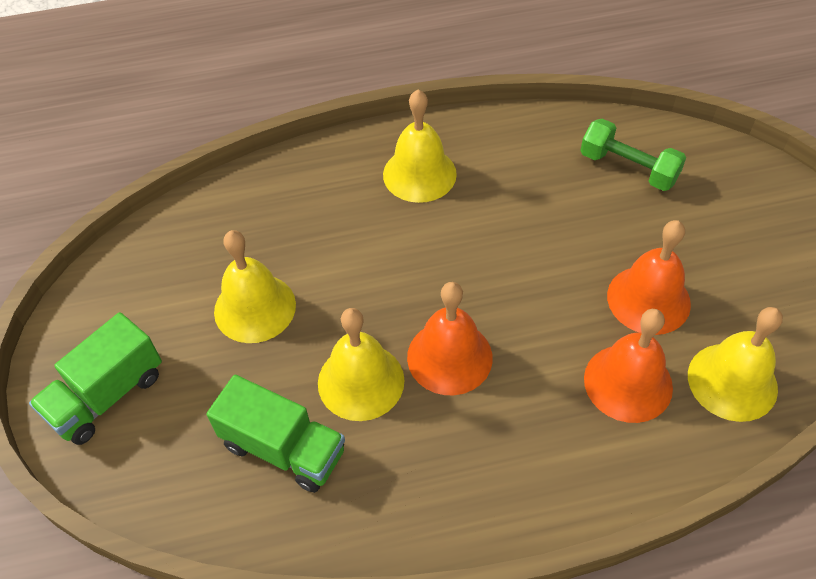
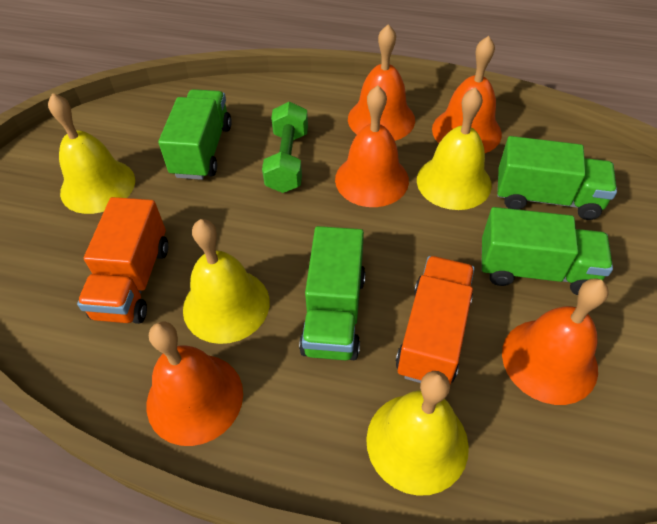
green truck: 2 -> 4
orange bell: 3 -> 5
orange truck: 0 -> 2

